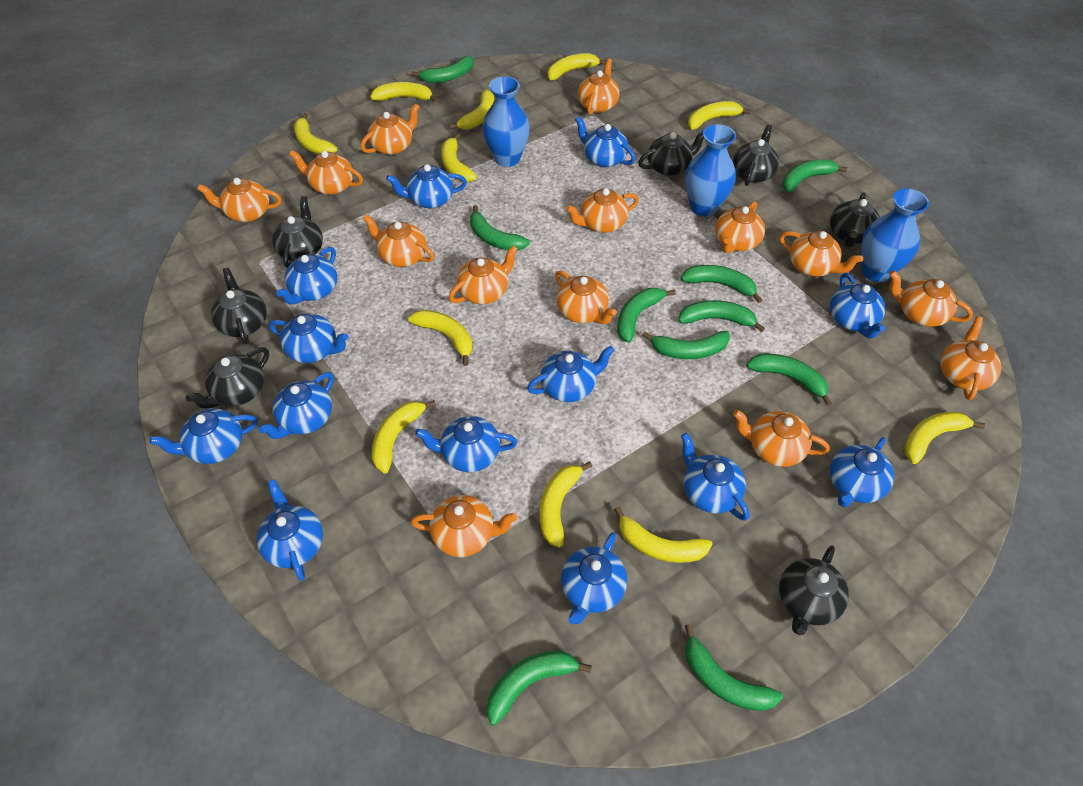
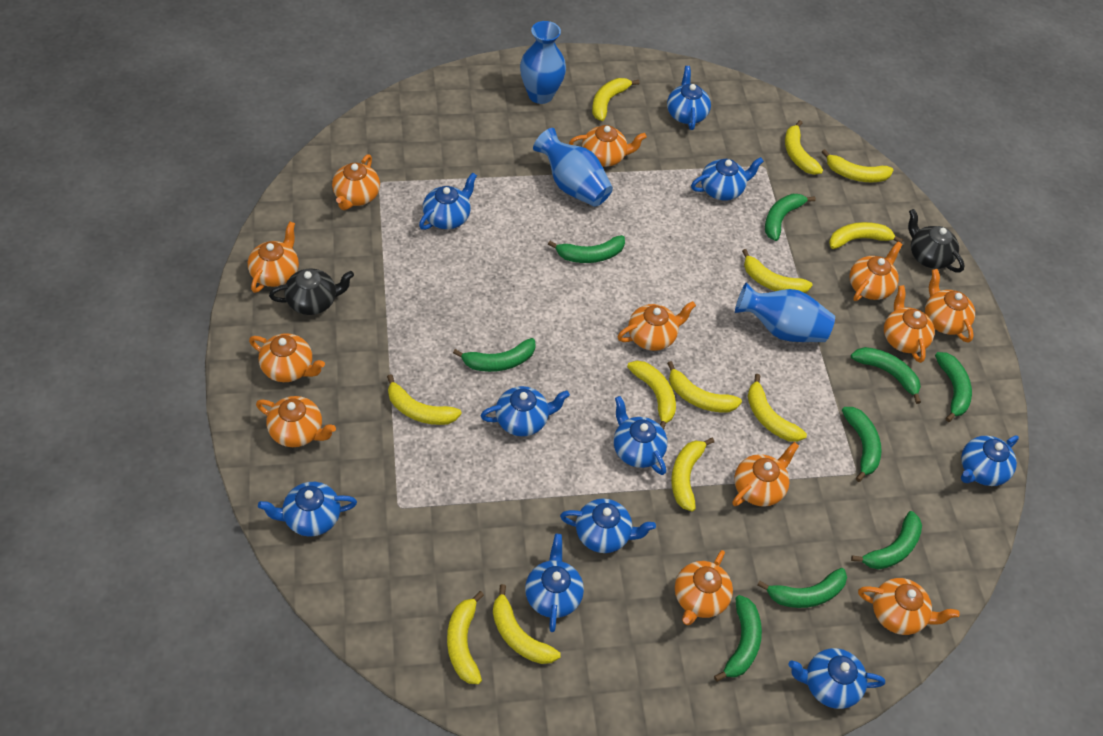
black teapot: 7 -> 2
blue teapot: 13 -> 10
green banana: 10 -> 9
orange teapot: 14 -> 12
yellow banana: 11 -> 12

